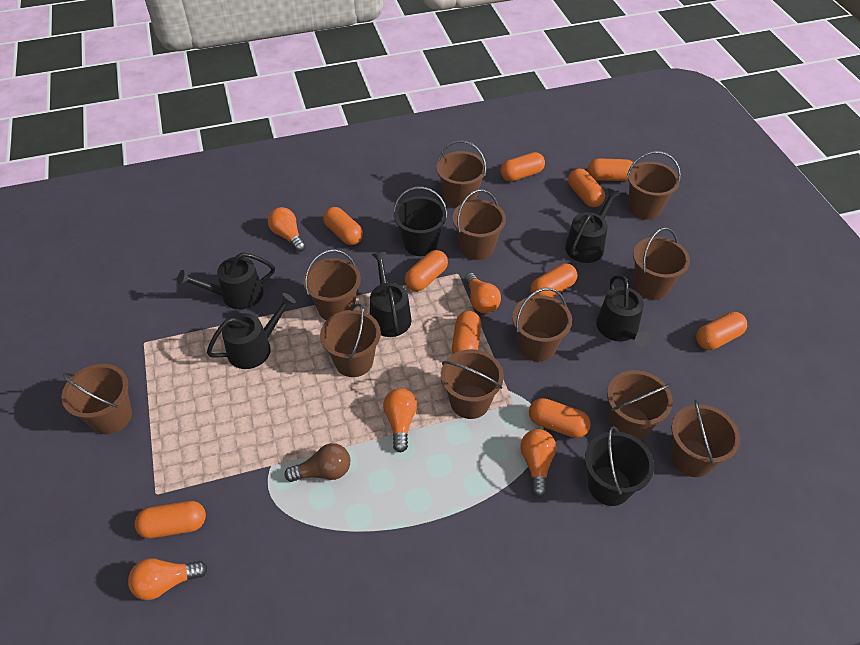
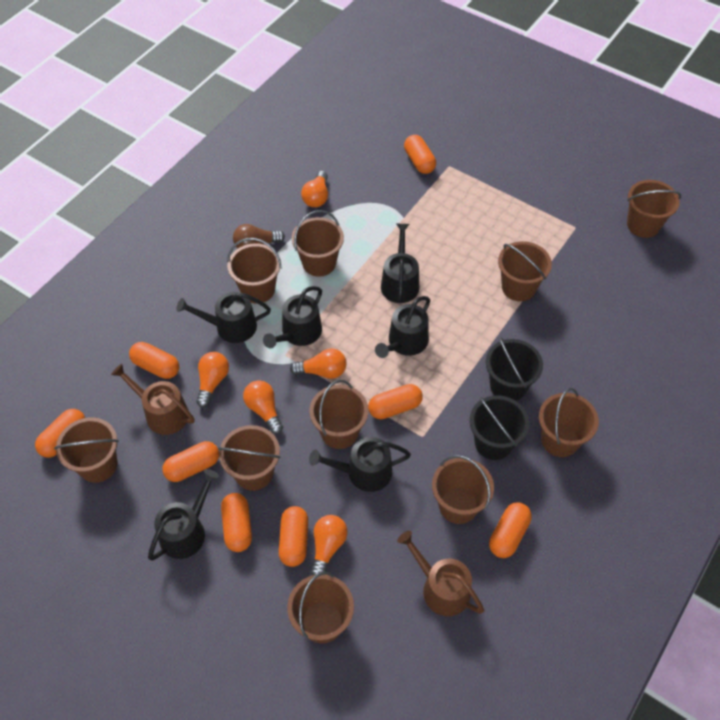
black watering can: 5 -> 6
brown bucket: 11 -> 10
brown watering can: 0 -> 2
orange capsule: 10 -> 8

